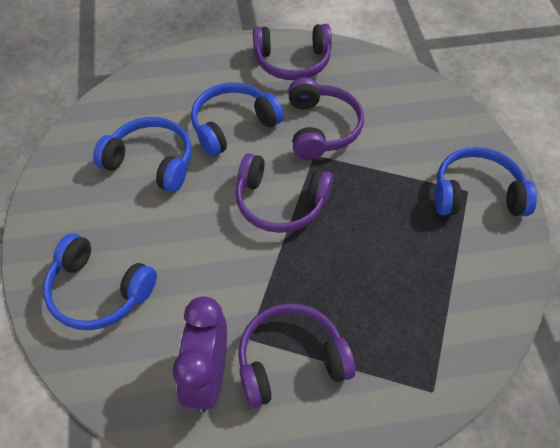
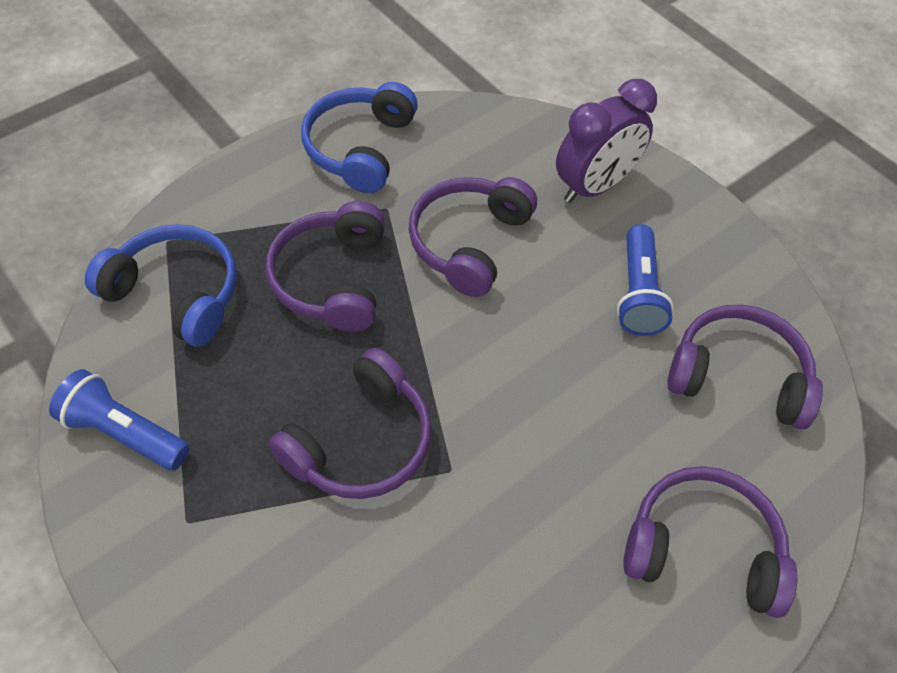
blue flashlight: 0 -> 2
blue headphones: 4 -> 2
purple headphones: 4 -> 5

